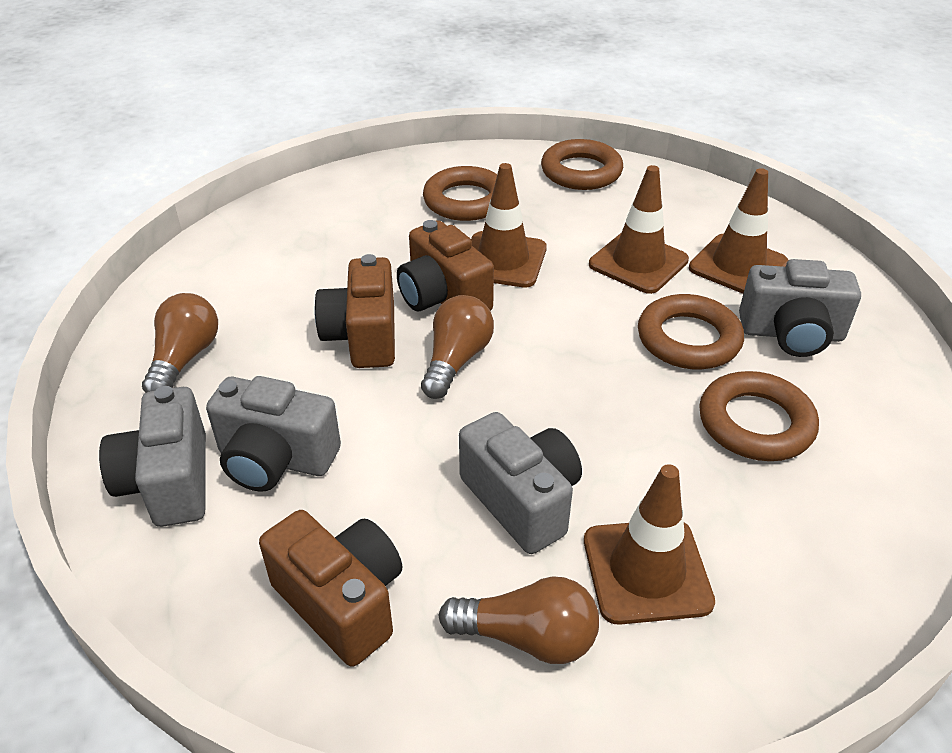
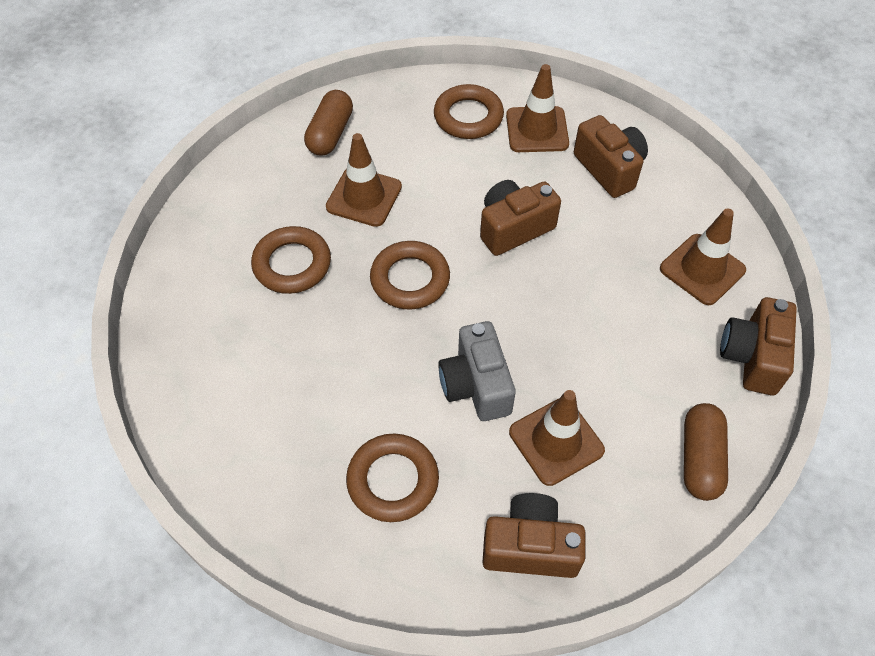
brown camera: 3 -> 4
brown capsule: 0 -> 2
brown light bulb: 3 -> 0
grey camera: 4 -> 1

